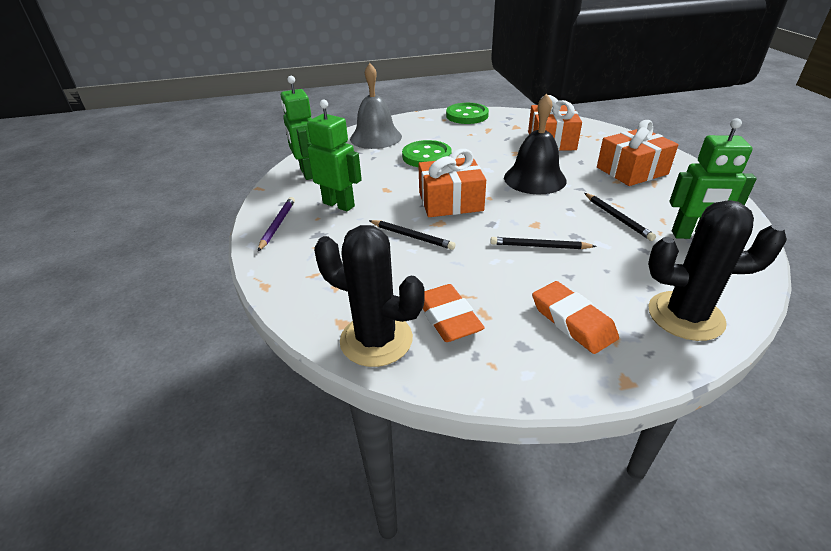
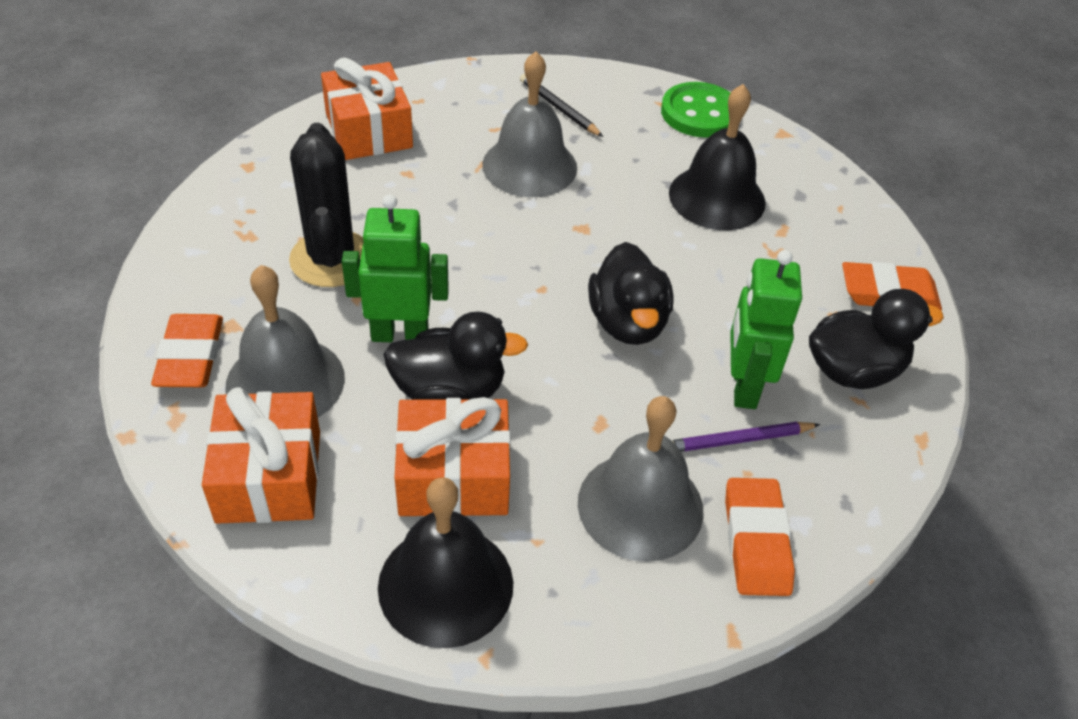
black bell: 1 -> 2
black cactus: 2 -> 1
black duck: 0 -> 3
black pencil: 3 -> 1
green button: 2 -> 1
green robot: 3 -> 2
grey bell: 1 -> 3
orange eraser: 2 -> 3

